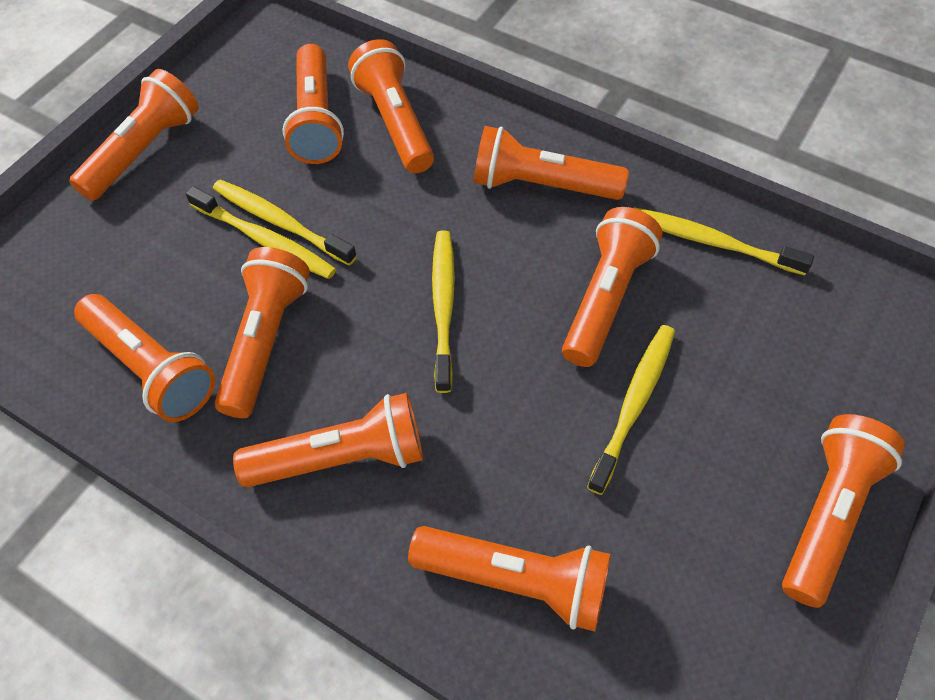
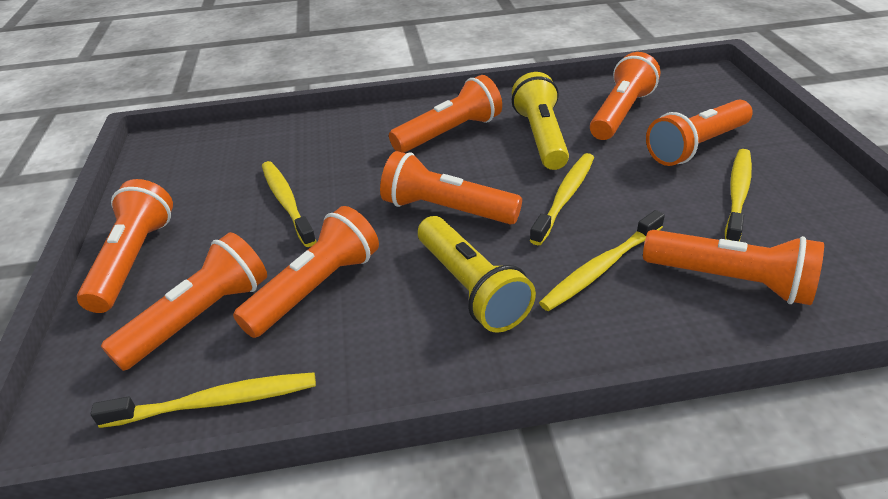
orange flashlight: 10 -> 8
yellow flashlight: 0 -> 2

